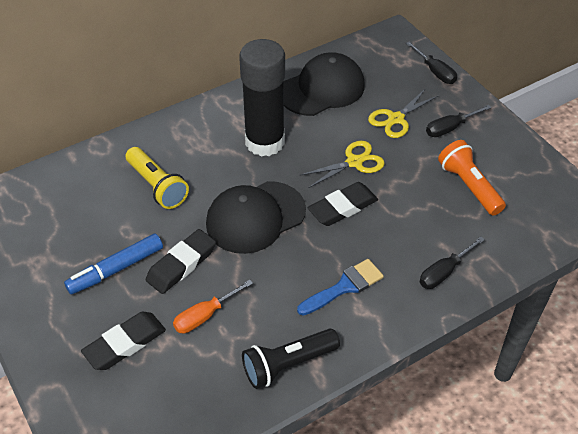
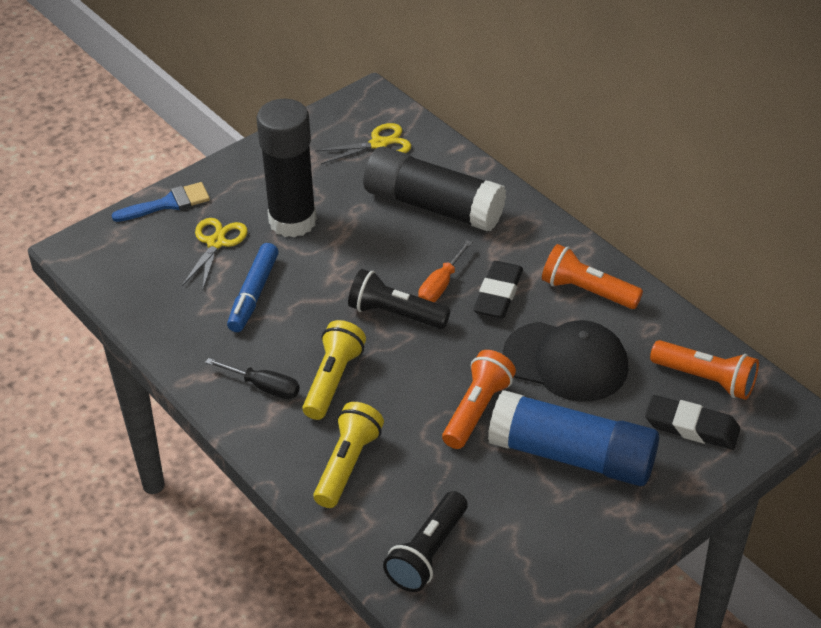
black cap: 2 -> 1
black eraser: 3 -> 2
black flashlight: 1 -> 2
black glue stick: 1 -> 2
black screwdriver: 3 -> 1
blue glue stick: 0 -> 1
orange flashlight: 1 -> 3
yellow flashlight: 1 -> 2

